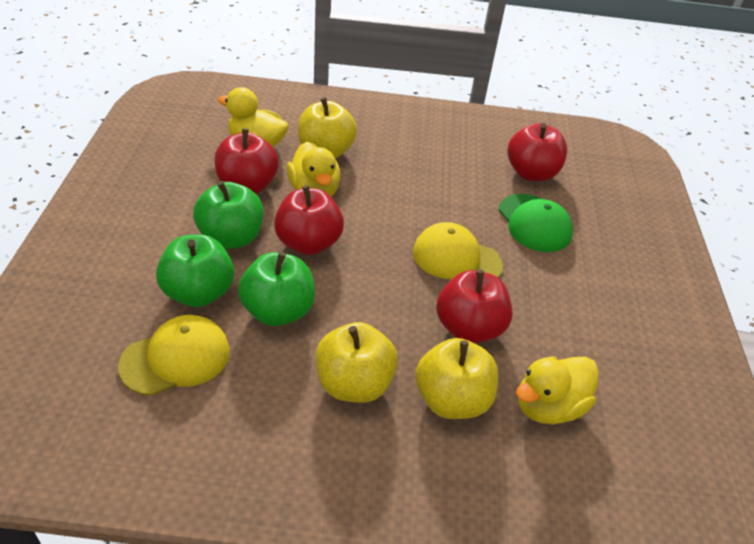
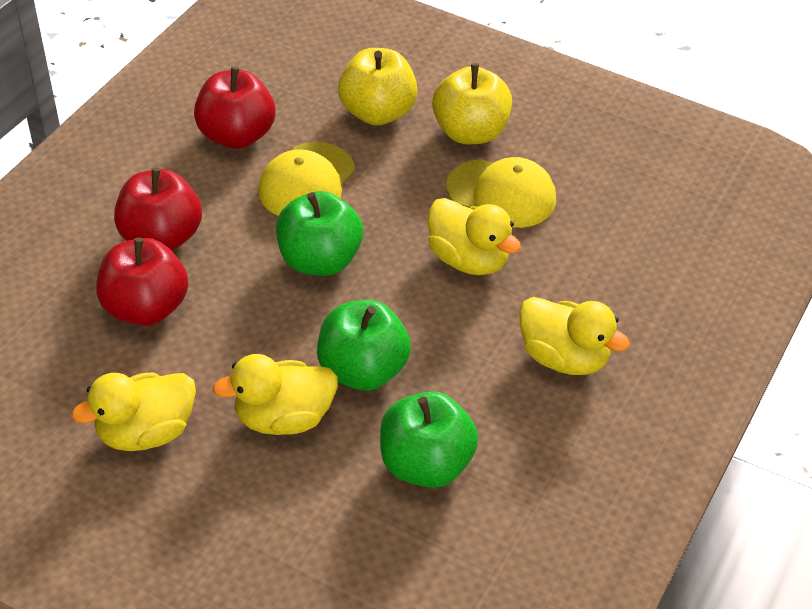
green cap: 1 -> 0
red apple: 4 -> 3
yellow apple: 3 -> 2
yellow duck: 3 -> 4

